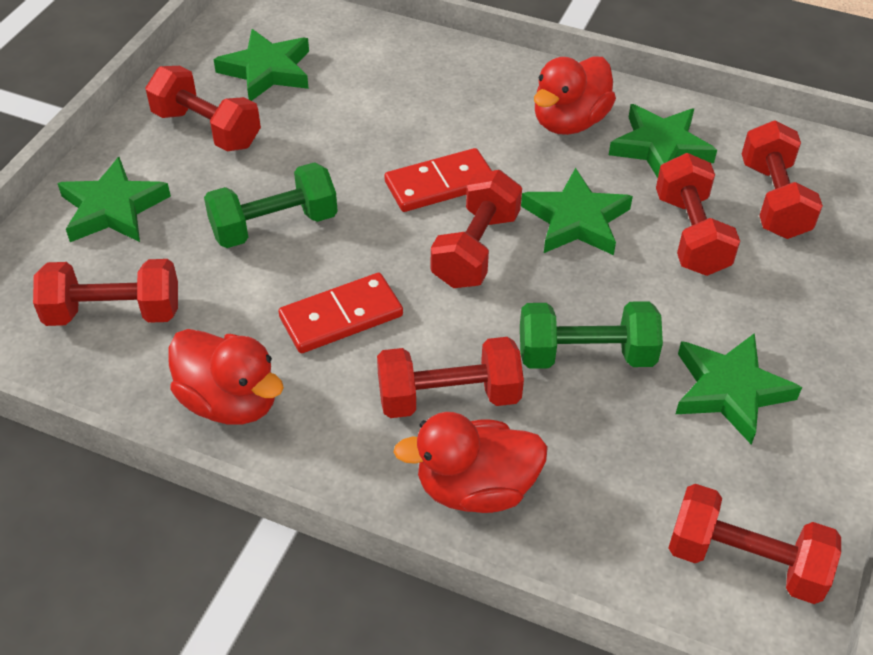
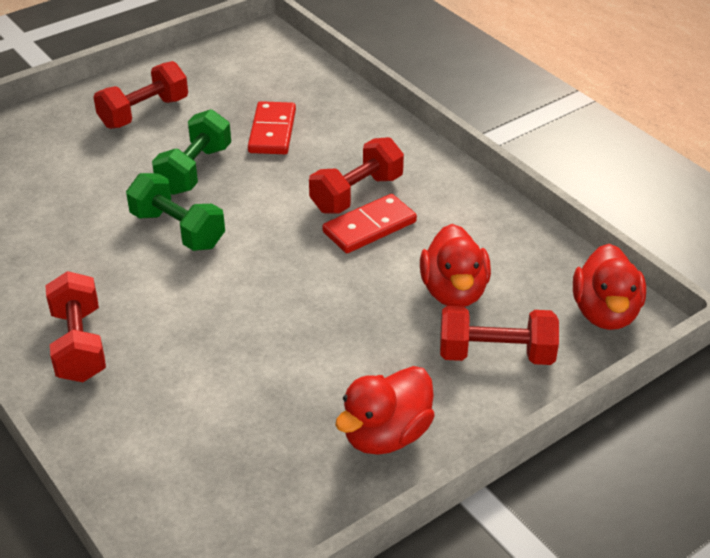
green star: 5 -> 0
red dumbbell: 7 -> 4

